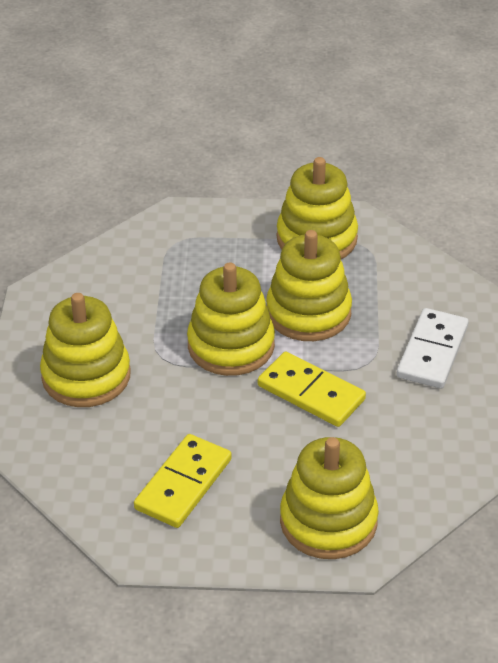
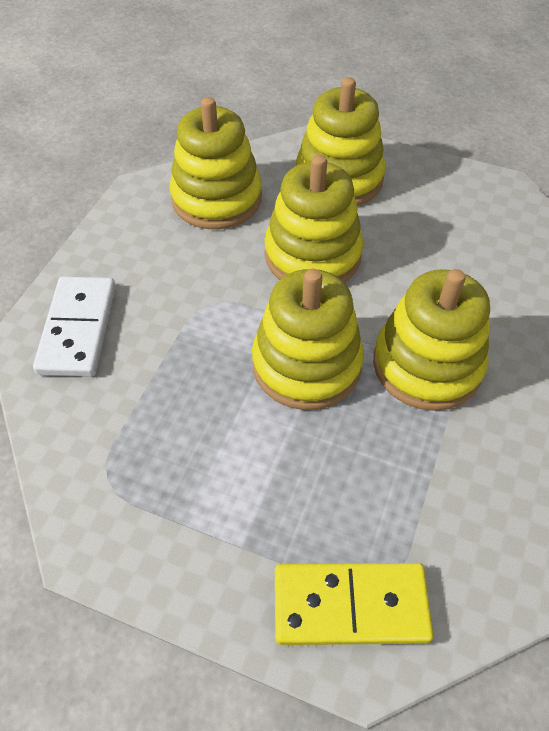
yellow domino: 2 -> 1

